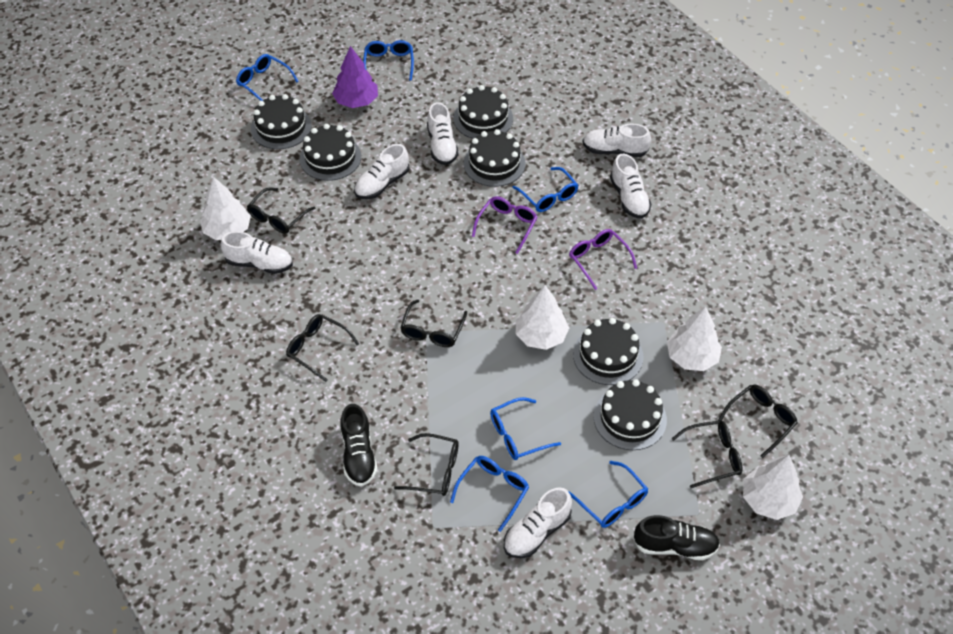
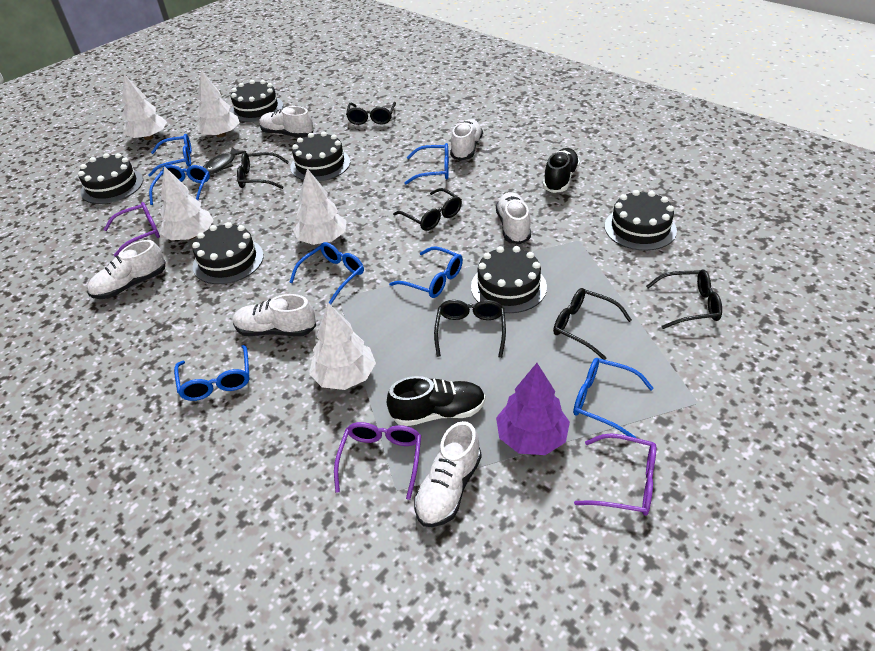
black fish: 0 -> 1
blue glasses: 6 -> 7
purple glasses: 2 -> 3
white tree: 4 -> 5

